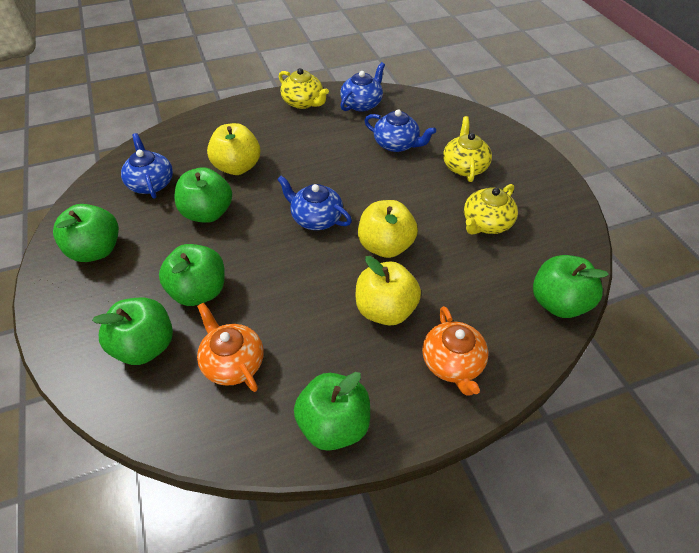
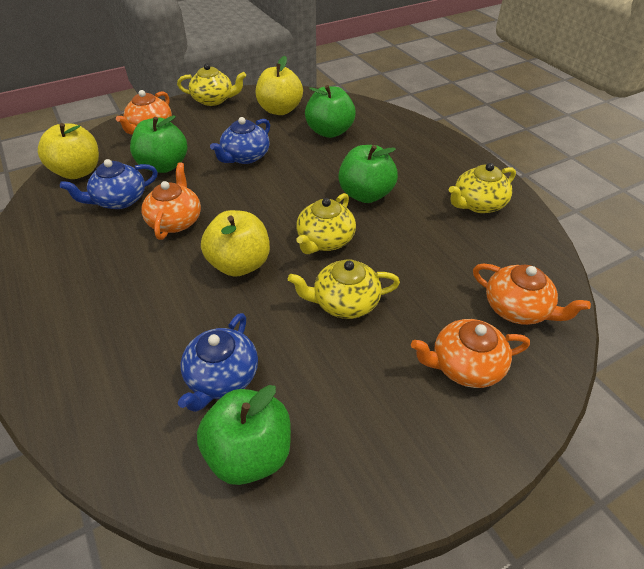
blue teapot: 4 -> 3
green apple: 6 -> 4
orange teapot: 2 -> 4
yellow teapot: 3 -> 4

